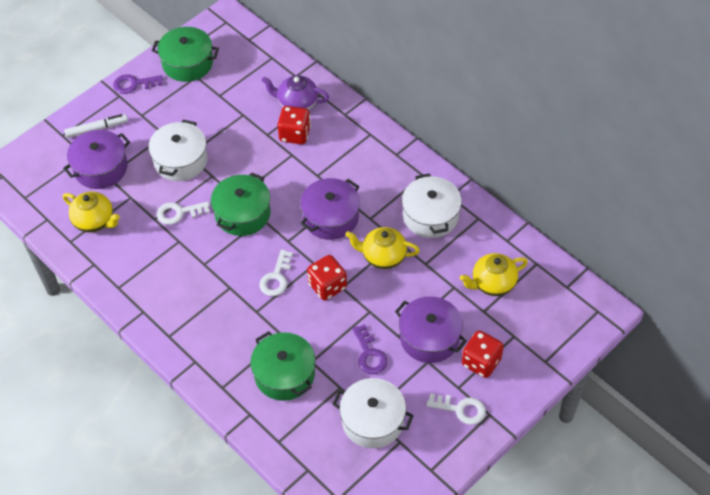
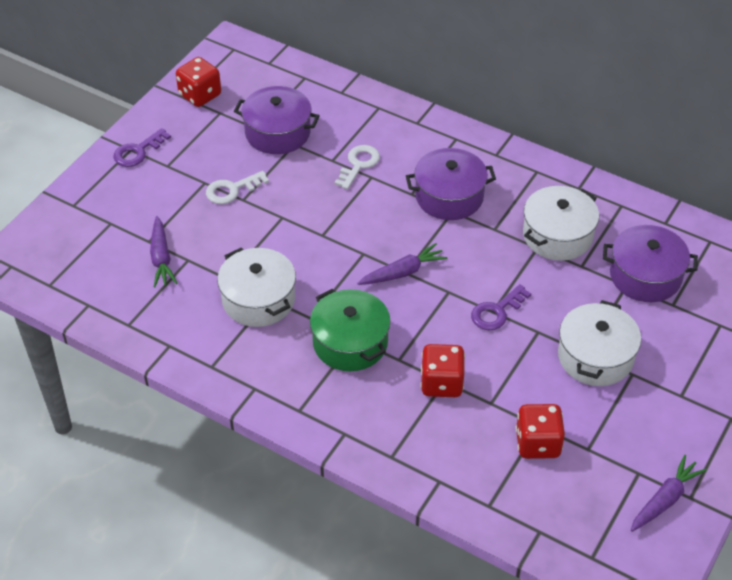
green pot: 3 -> 1
purple carrot: 0 -> 3
purple teapot: 1 -> 0
white key: 3 -> 2
white marker: 1 -> 0
yellow teapot: 3 -> 0

